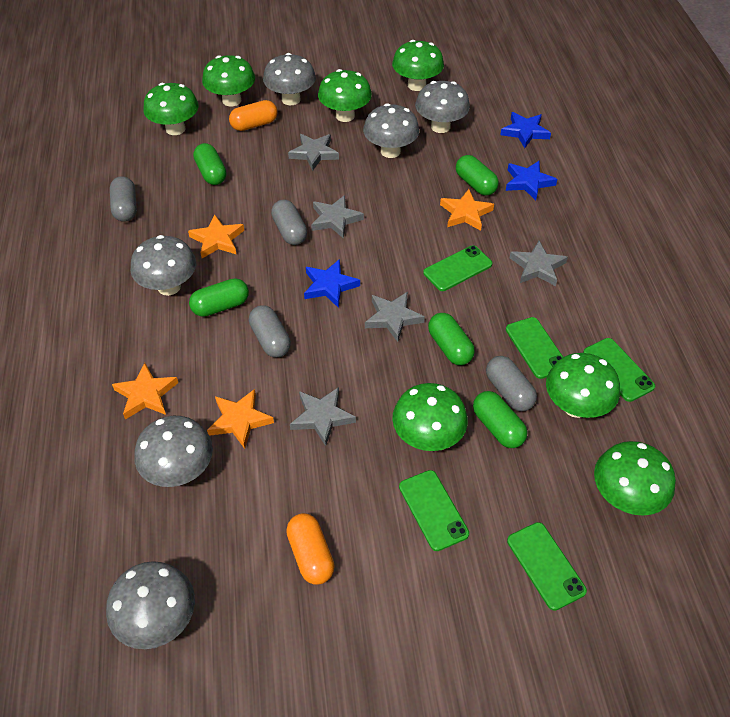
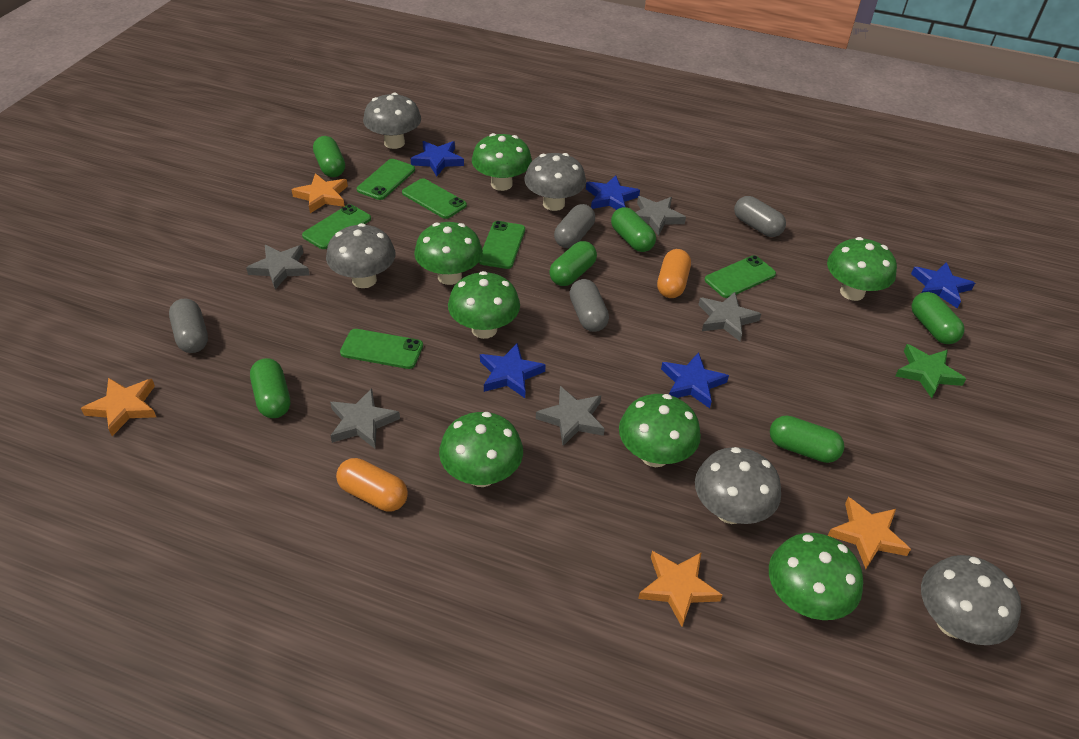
blue star: 3 -> 5
green capsule: 5 -> 6
green phone: 5 -> 6
green star: 0 -> 1
grey mushroom: 6 -> 5

